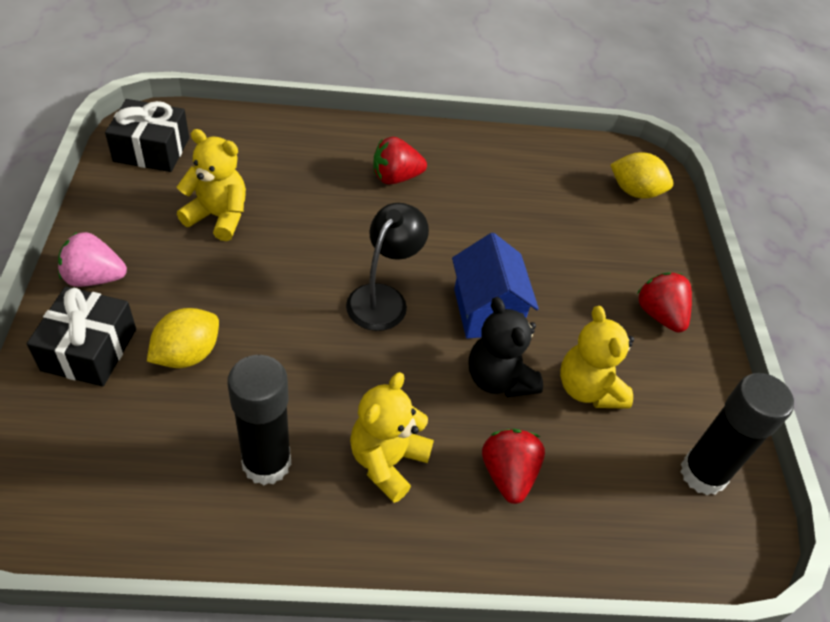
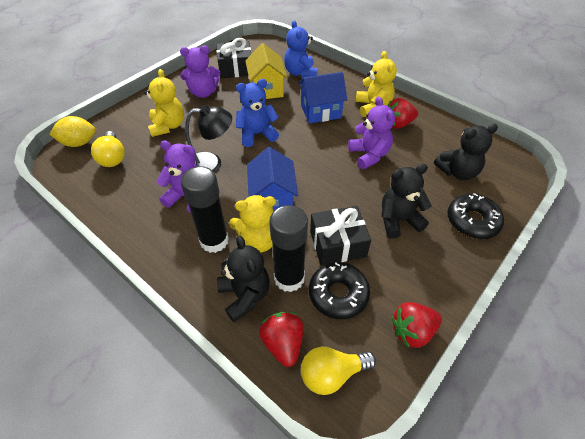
black donut: 0 -> 2
black teddy bear: 1 -> 3
blue house: 1 -> 2
blue teddy bear: 0 -> 2
pink strawberry: 1 -> 0
purple teddy bear: 0 -> 3
yellow house: 0 -> 1
yellow lemon: 2 -> 1
yellow light bulb: 0 -> 2

